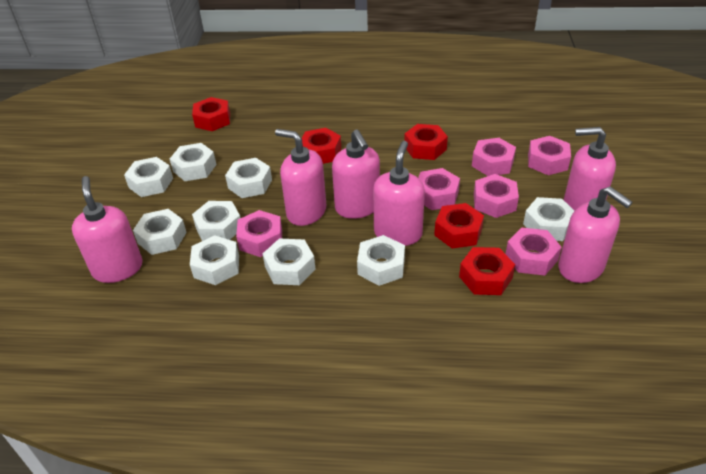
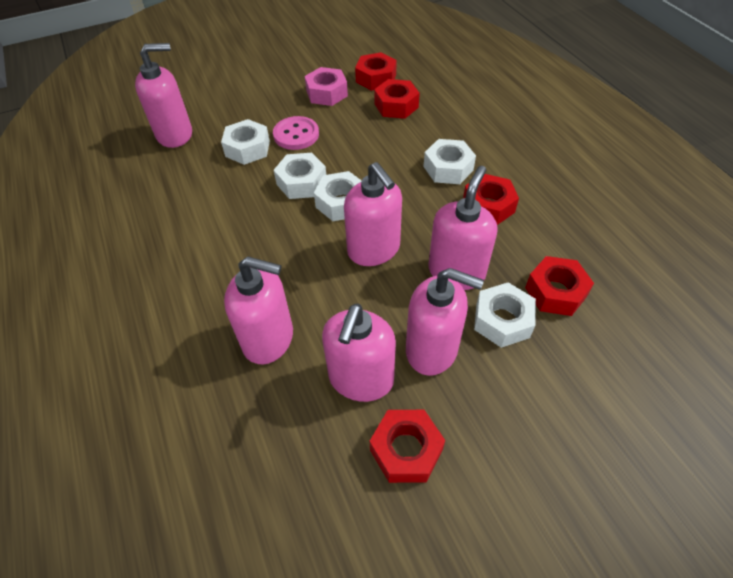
pink button: 0 -> 1
pink nut: 6 -> 1
white nut: 9 -> 5

